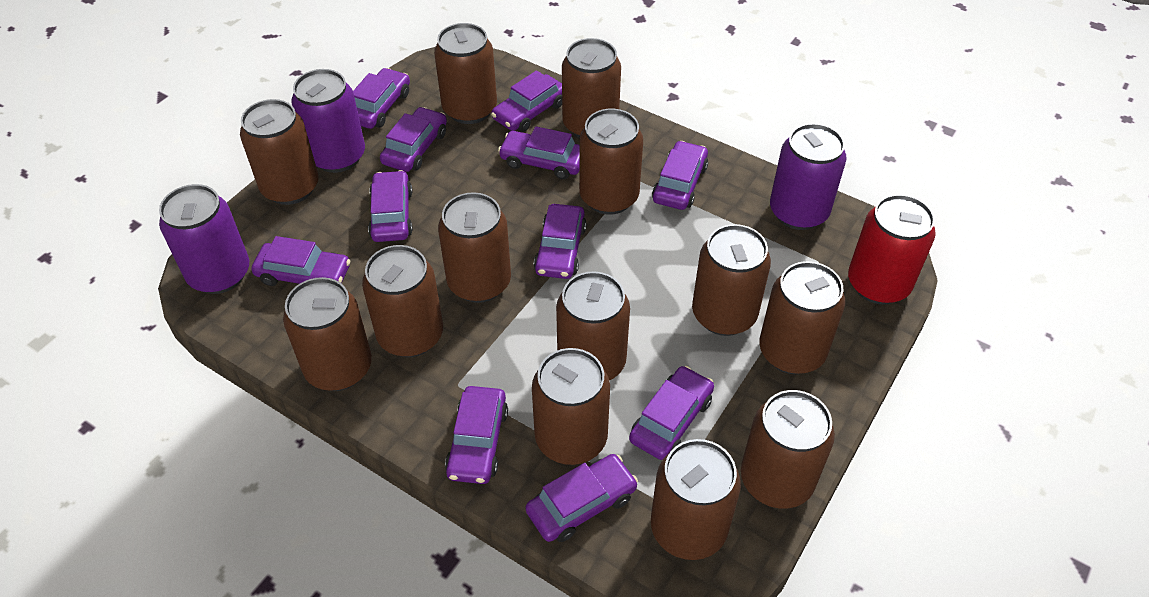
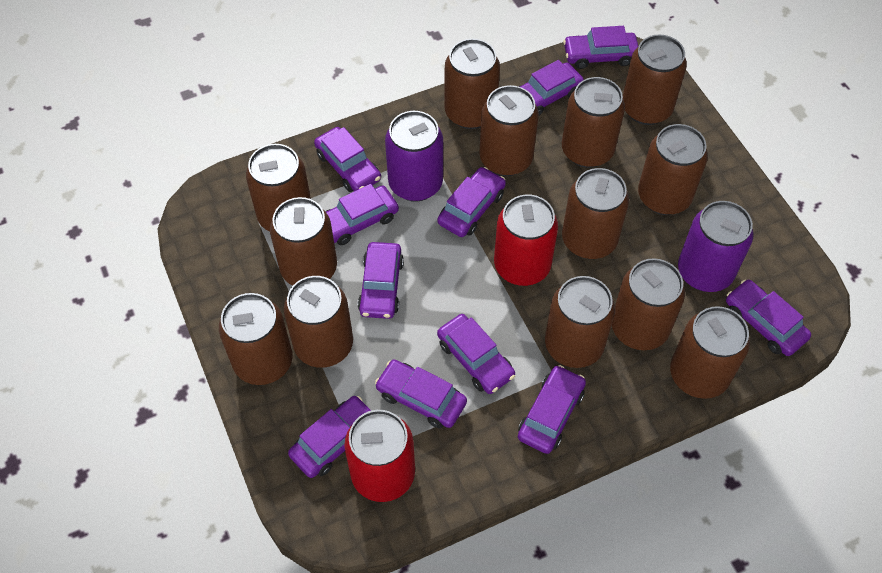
purple can: 3 -> 2
red can: 1 -> 2

